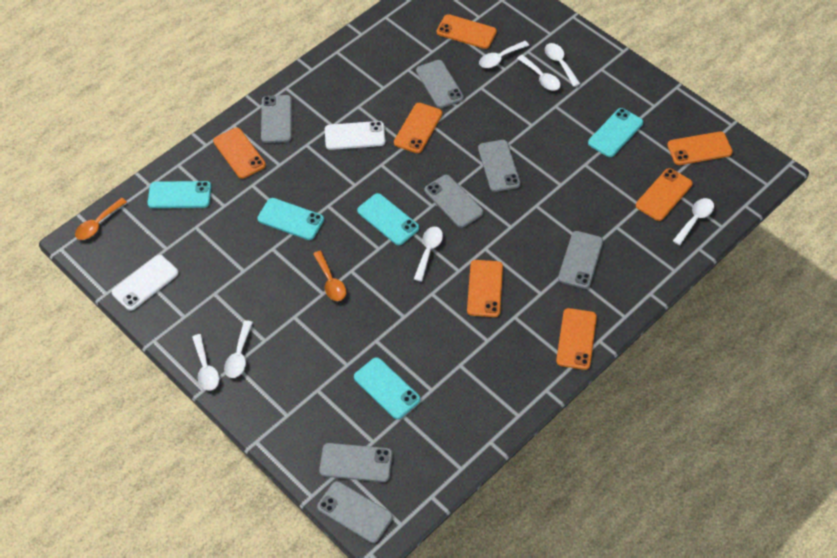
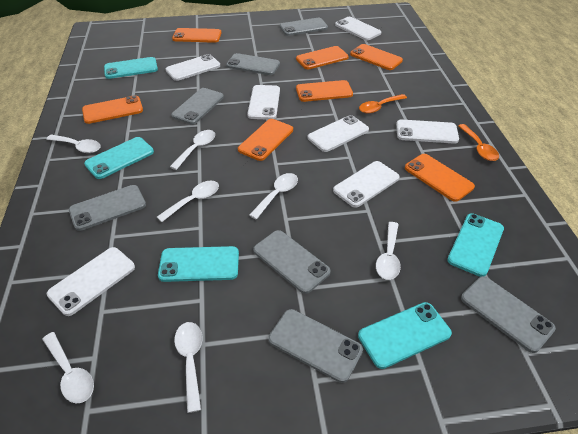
white phone: 2 -> 7

